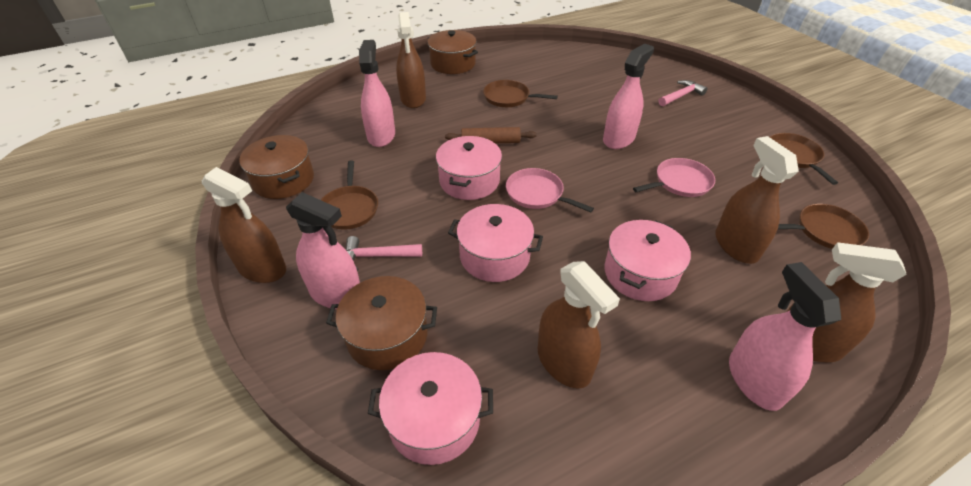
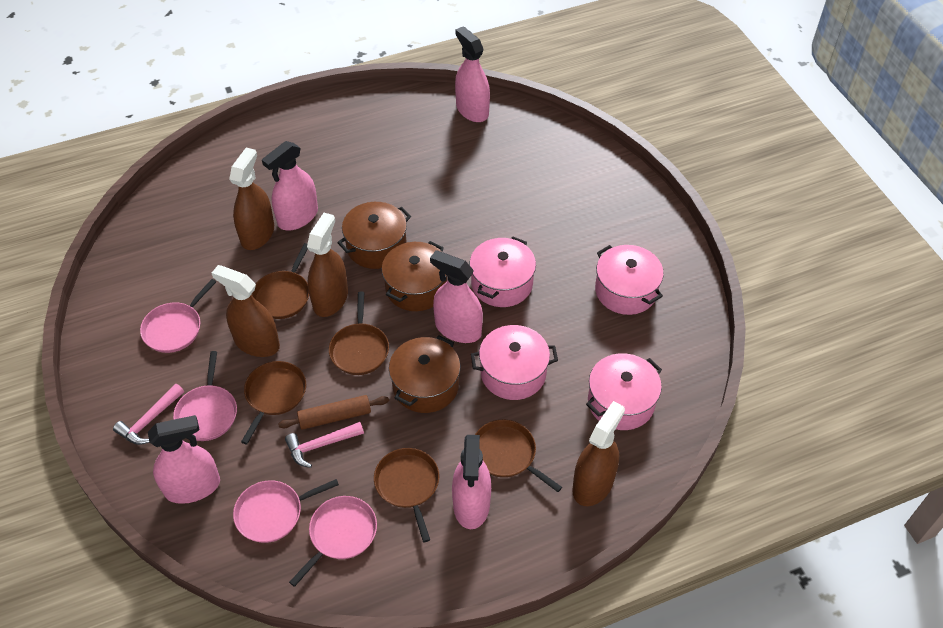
brown pan: 4 -> 5
brown spray bottle: 5 -> 4
pink pan: 2 -> 4
pink spray bottle: 4 -> 5

